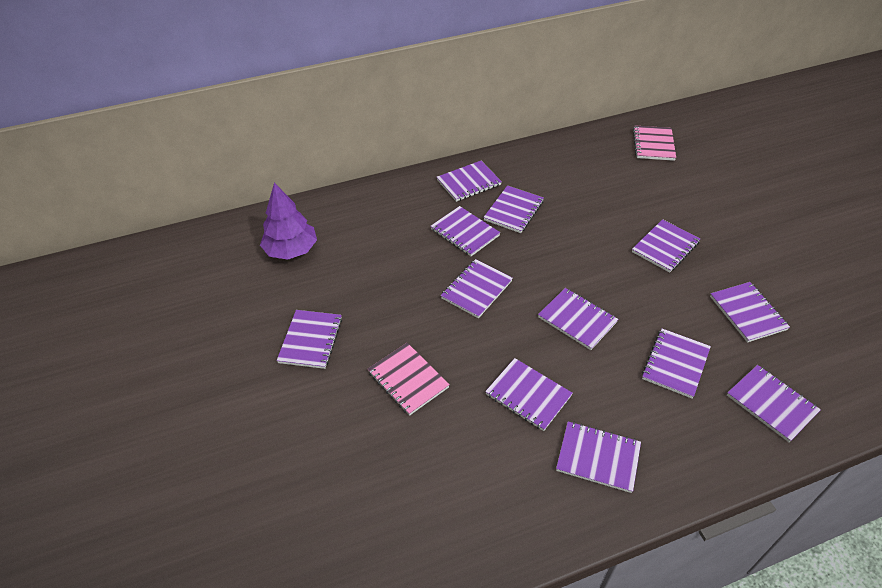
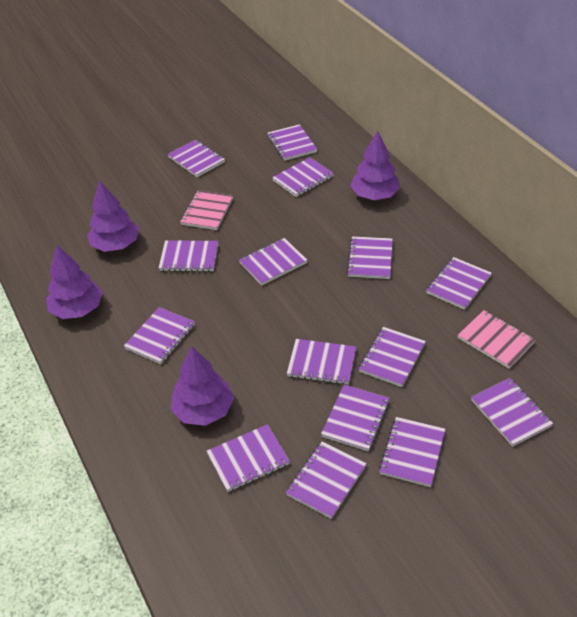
purple notebook: 12 -> 15
purple tree: 1 -> 4

